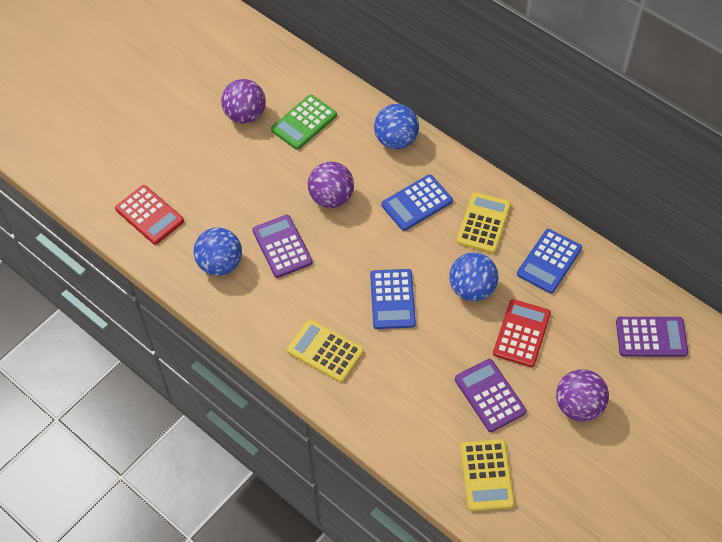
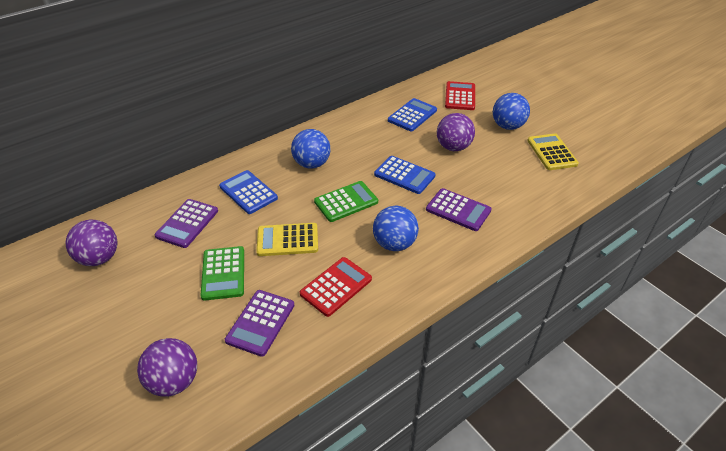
green calculator: 1 -> 2
yellow calculator: 3 -> 2

